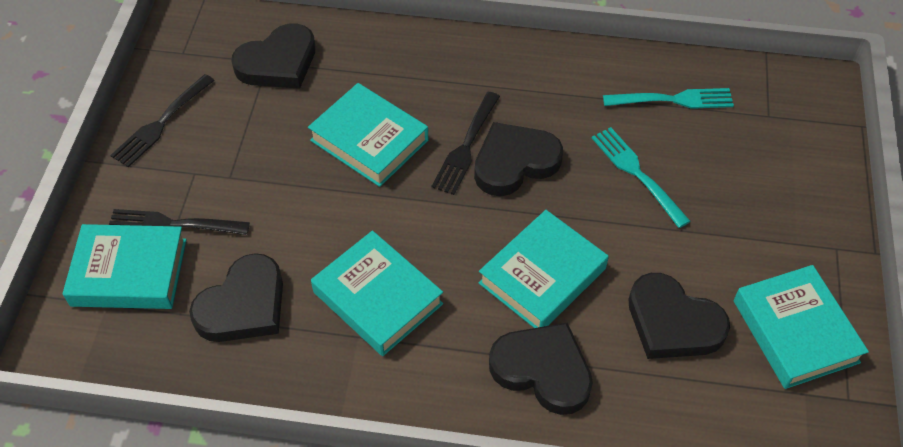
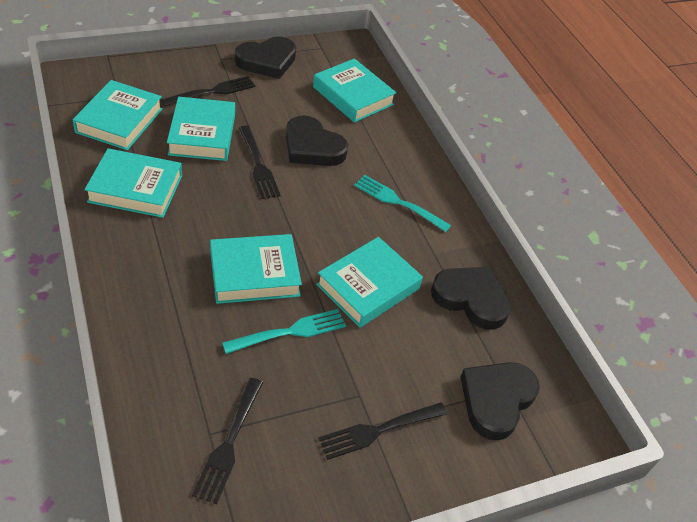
black fork: 3 -> 4
black heart: 5 -> 4
turquoise book: 5 -> 6

